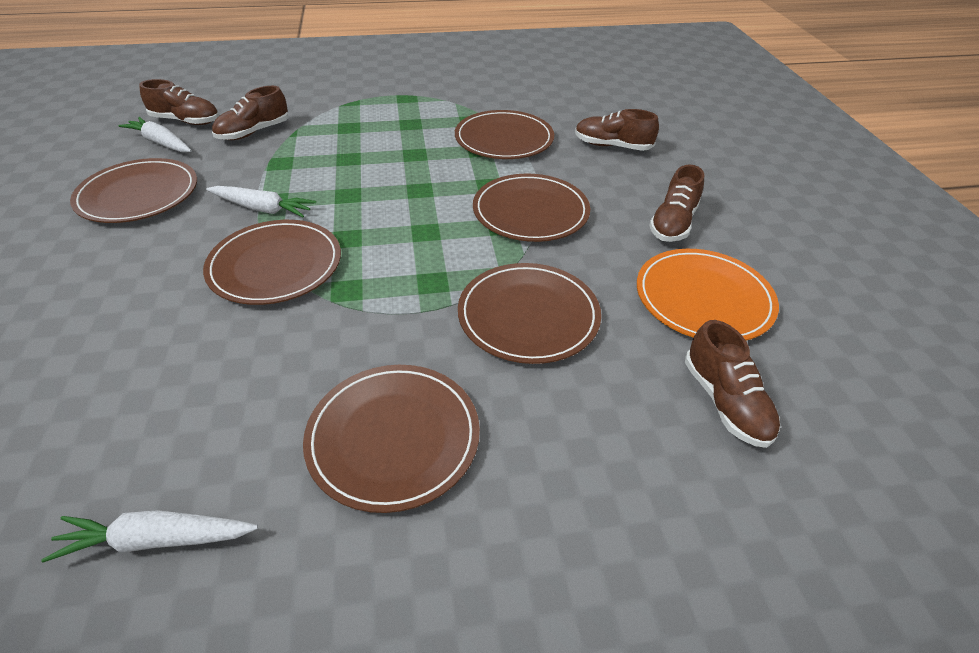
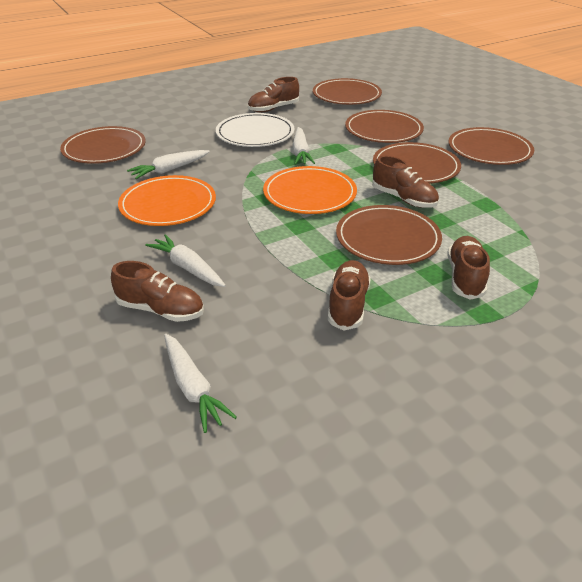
orange plate: 1 -> 2
white carrot: 3 -> 4
white plate: 0 -> 1

